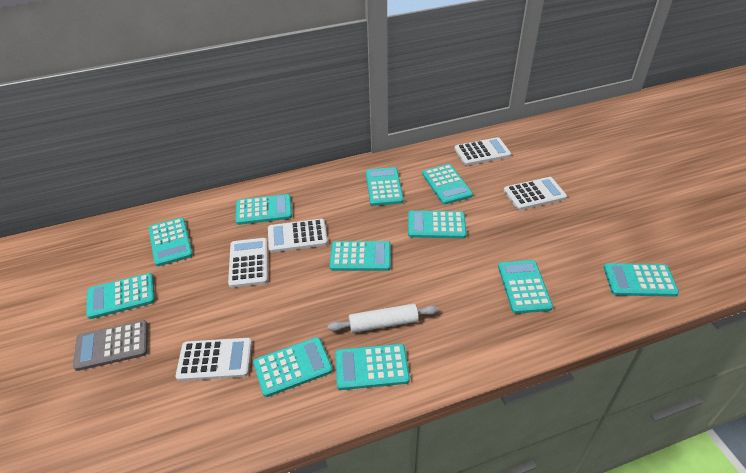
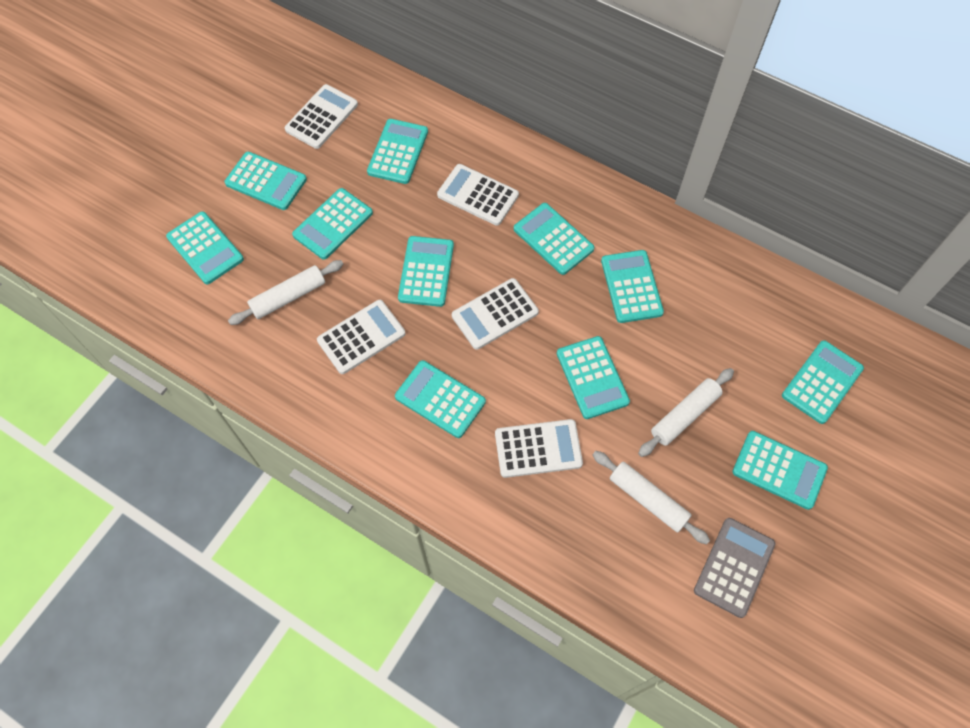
white rolling pin: 1 -> 3

